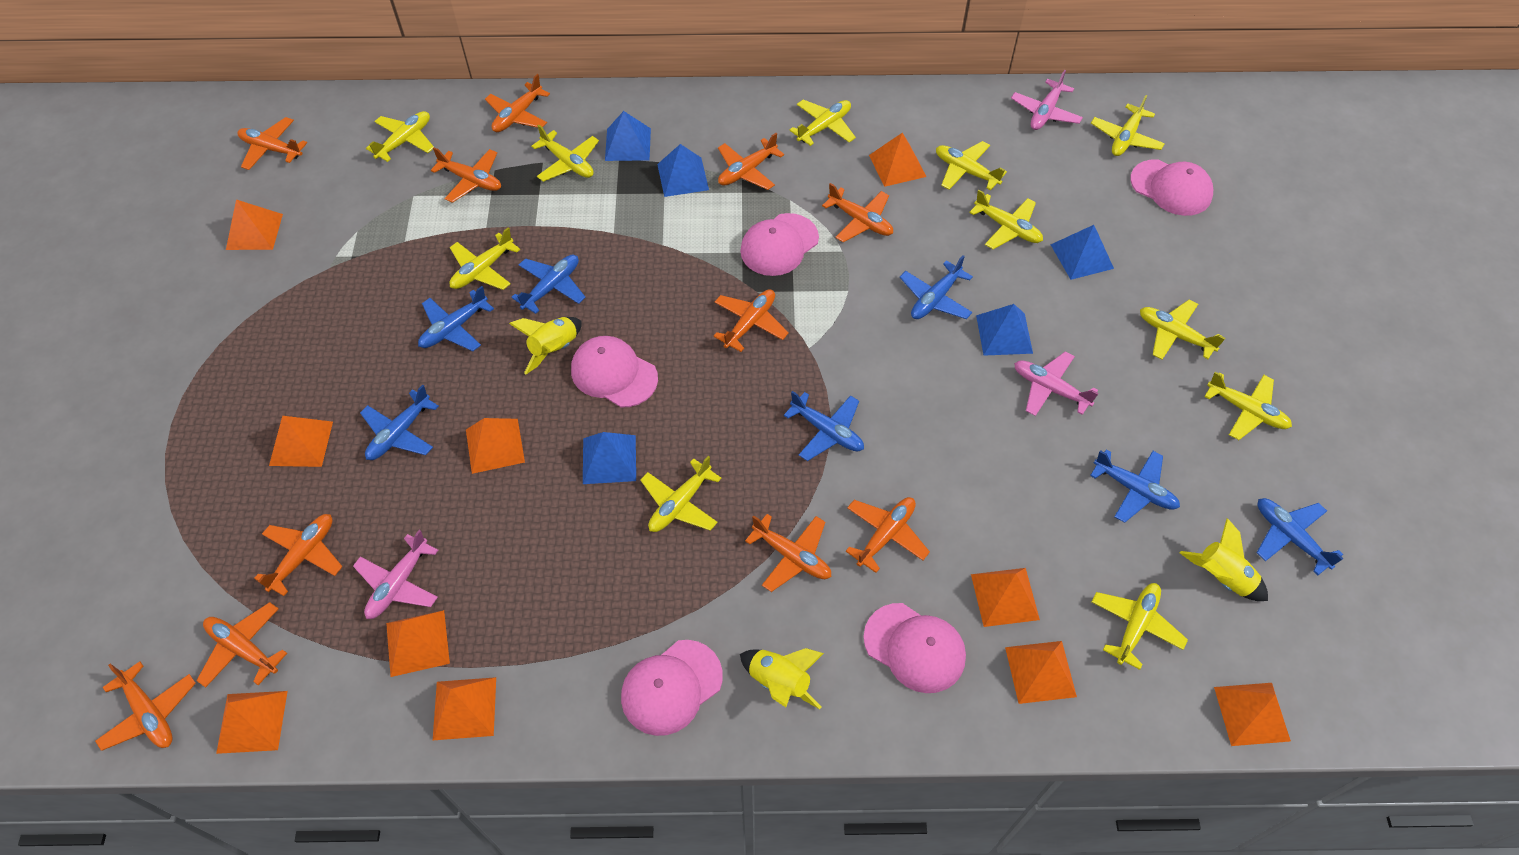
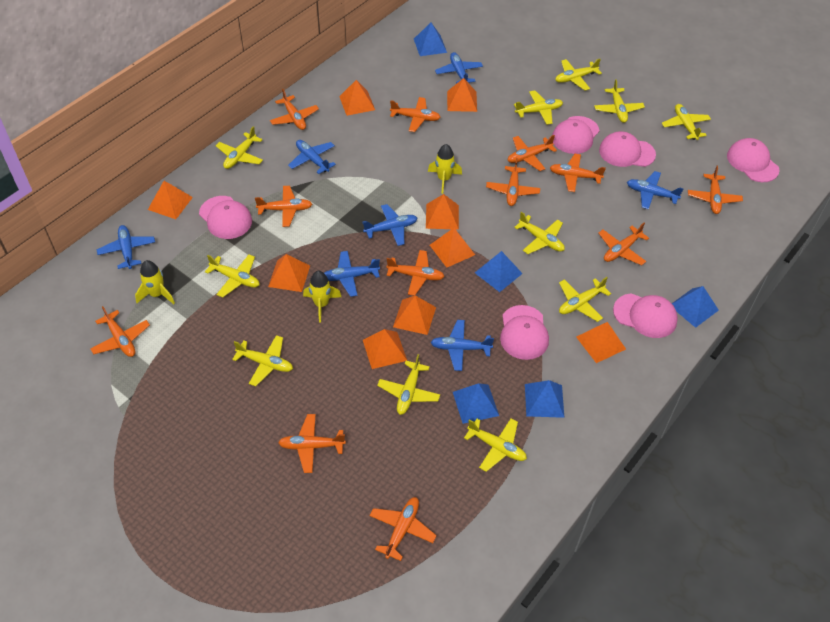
orange plane: 11 -> 12
orange pyramid: 10 -> 9
pink cap: 5 -> 6
pink plane: 3 -> 0

